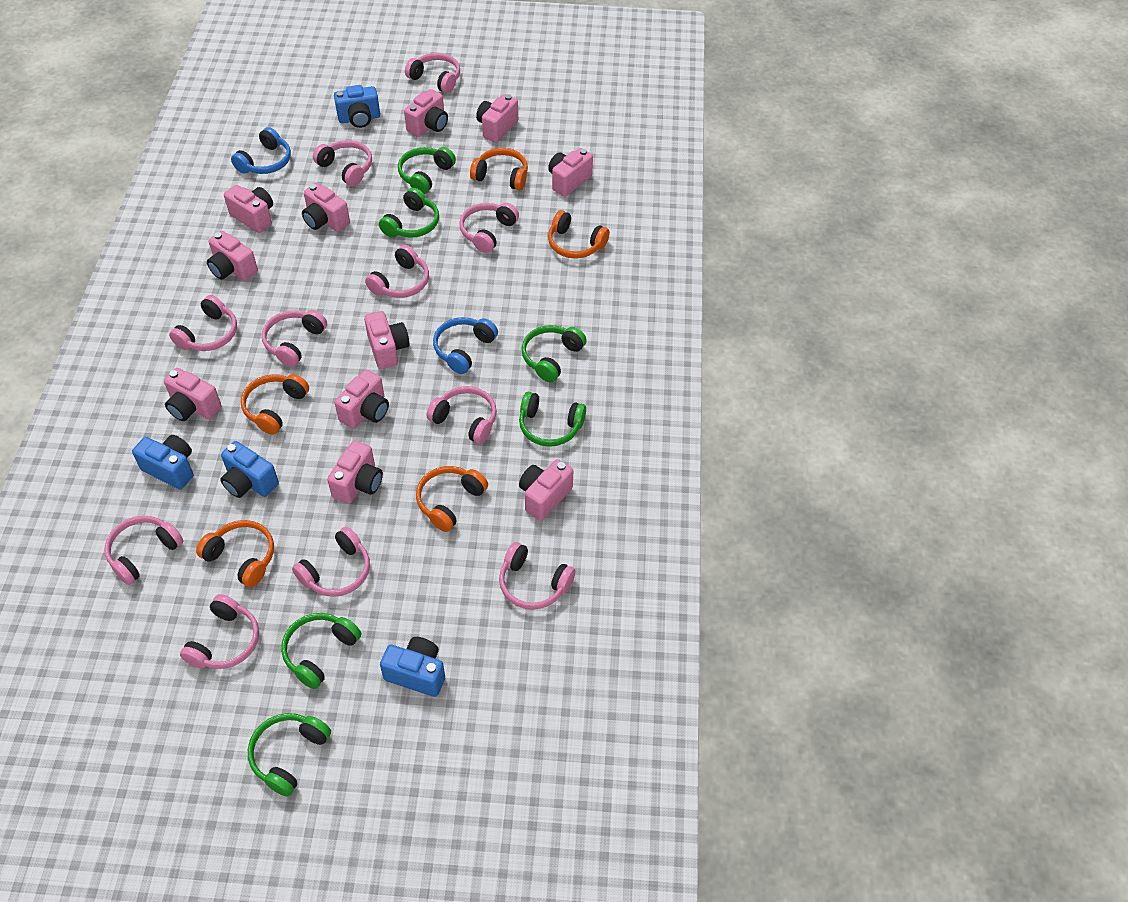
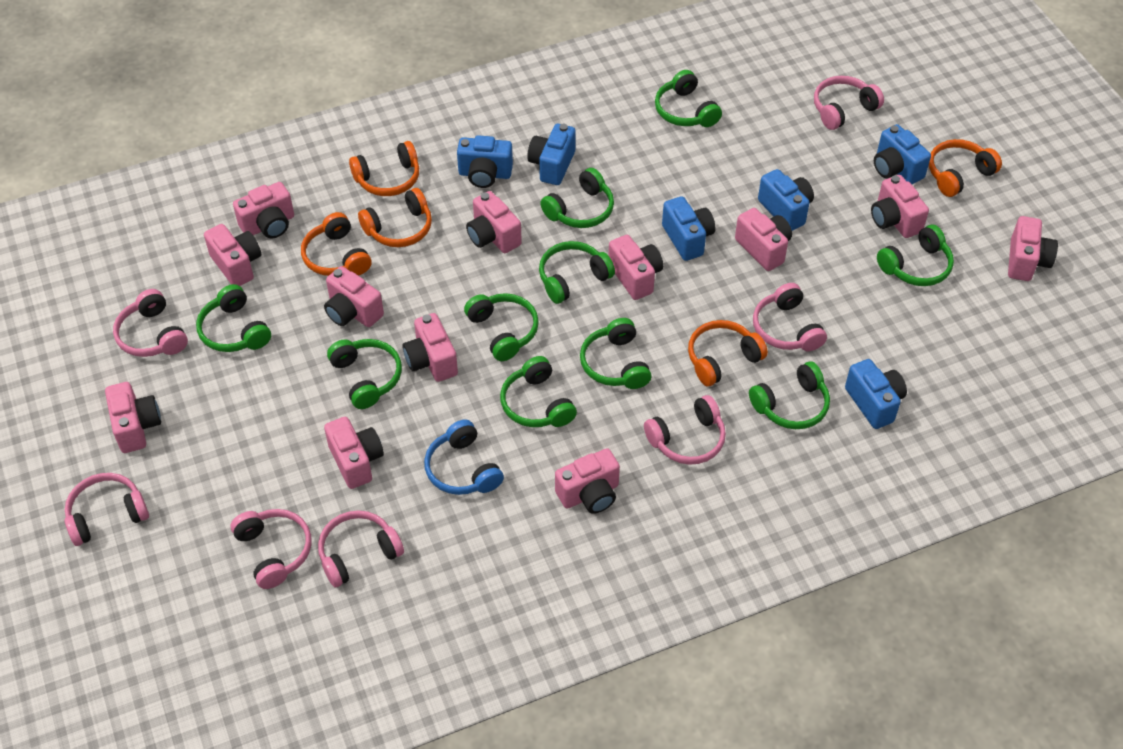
blue camera: 4 -> 6
blue headphones: 2 -> 1
green headphones: 6 -> 10
pink camera: 11 -> 12
pink headphones: 11 -> 7

